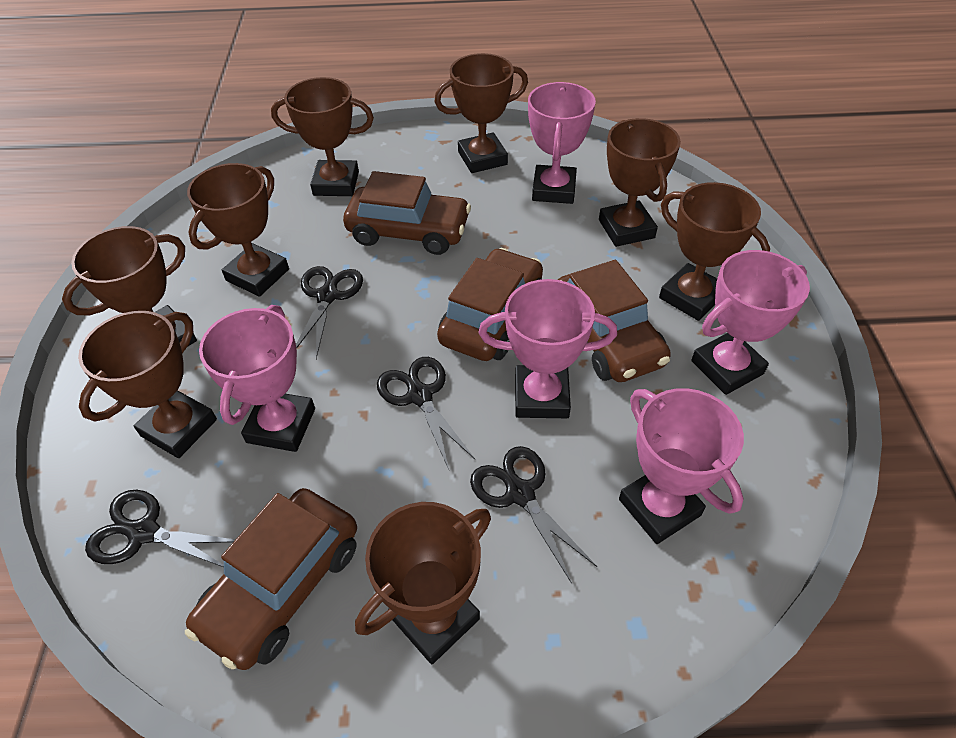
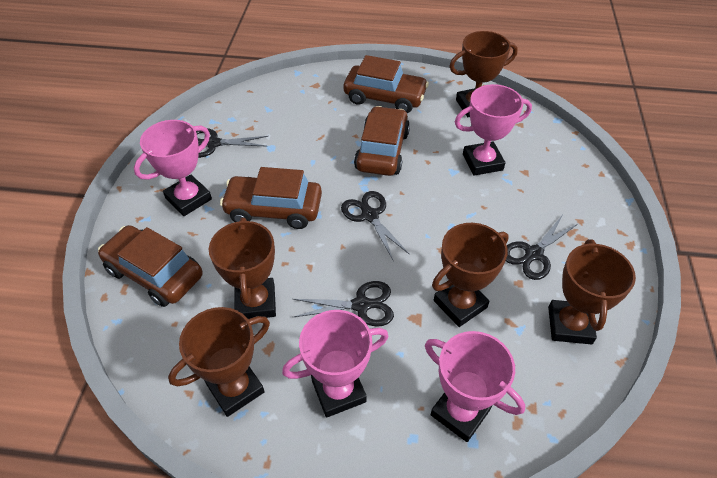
brown trophy: 8 -> 5
pink trophy: 5 -> 4

